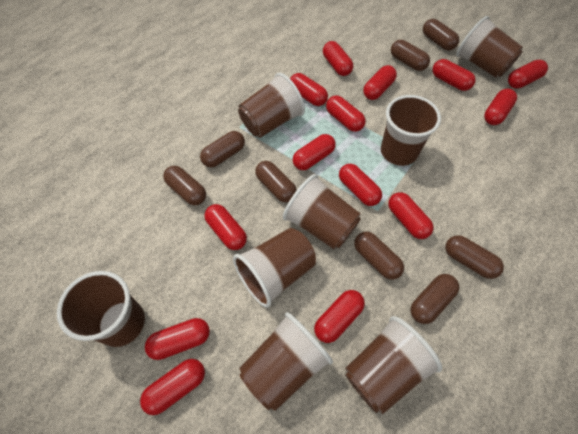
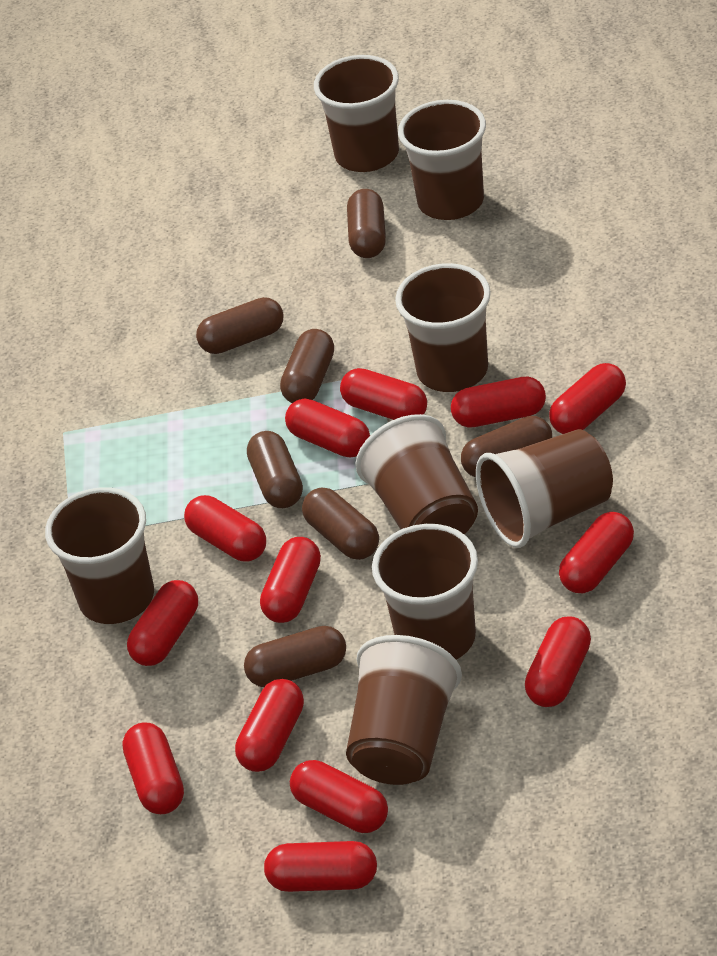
brown capsule: 8 -> 7
red capsule: 14 -> 13

